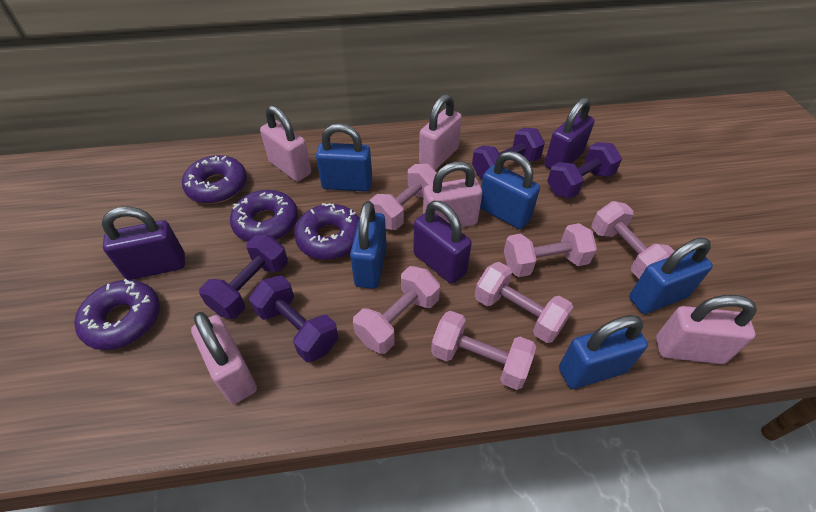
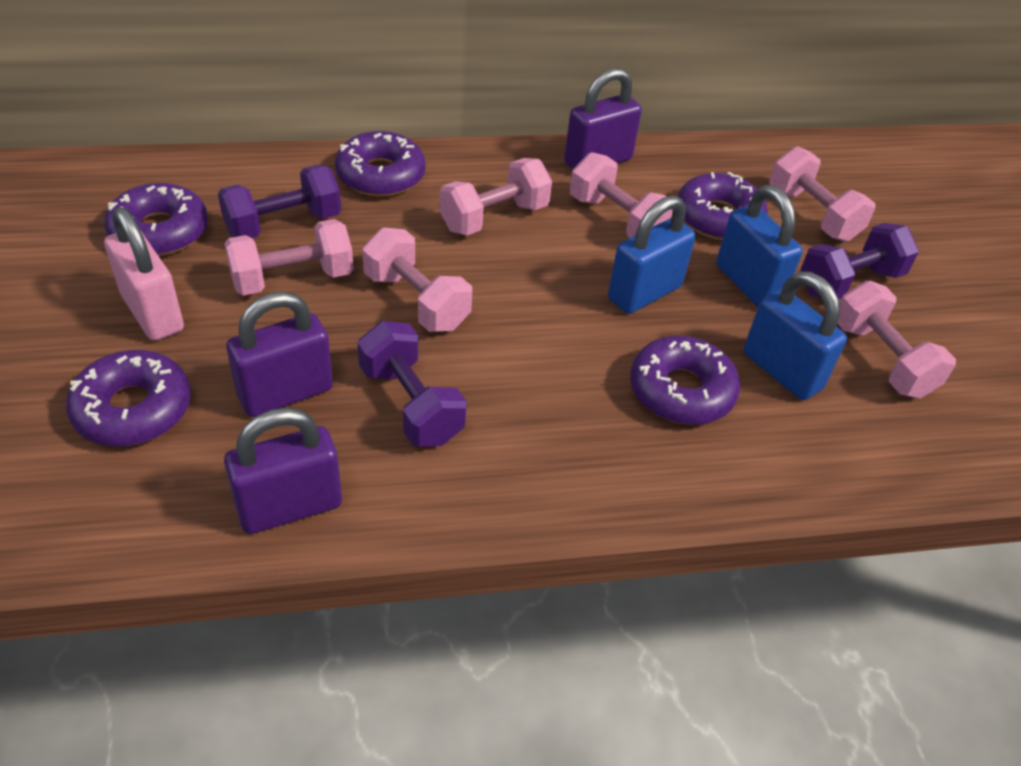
blue padlock: 5 -> 3
pink padlock: 5 -> 1
purple donut: 4 -> 5
purple dumbbell: 4 -> 3

